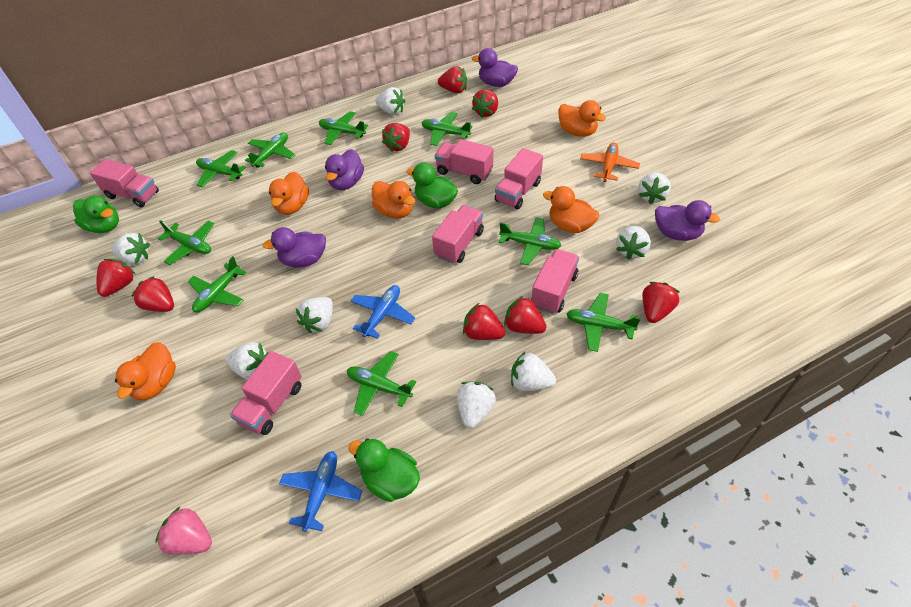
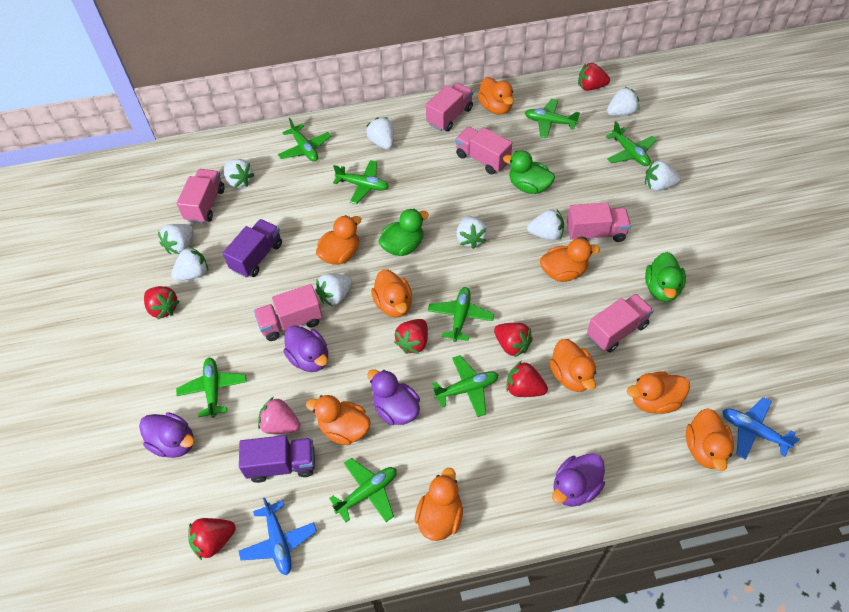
green plane: 9 -> 8
orange duck: 5 -> 9
orange plane: 1 -> 0
purple truck: 0 -> 2
red strawberry: 8 -> 6
white strawberry: 8 -> 9

